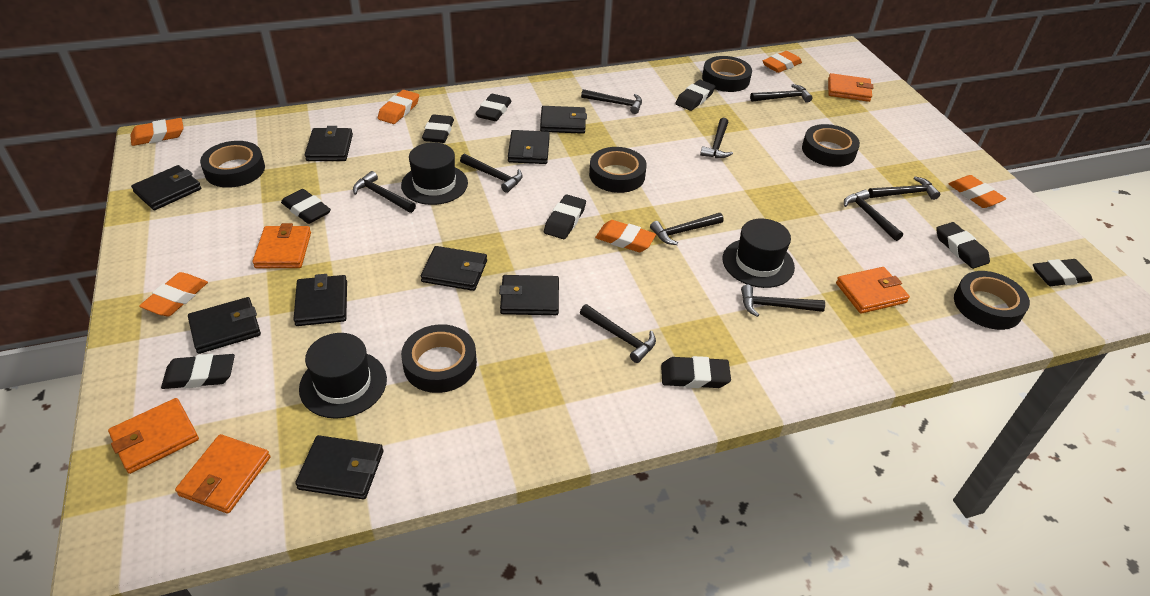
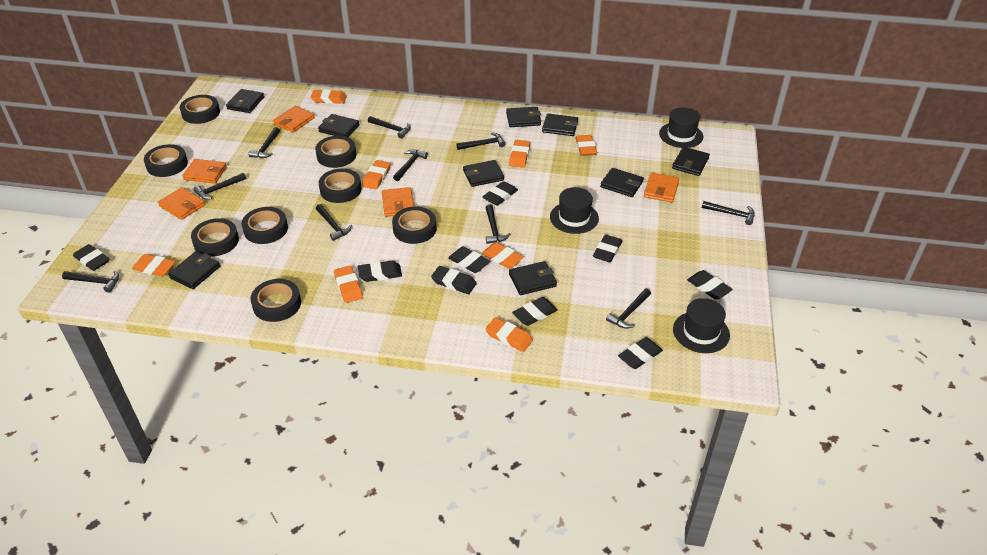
black tape: 6 -> 8
orange eraser: 6 -> 8

